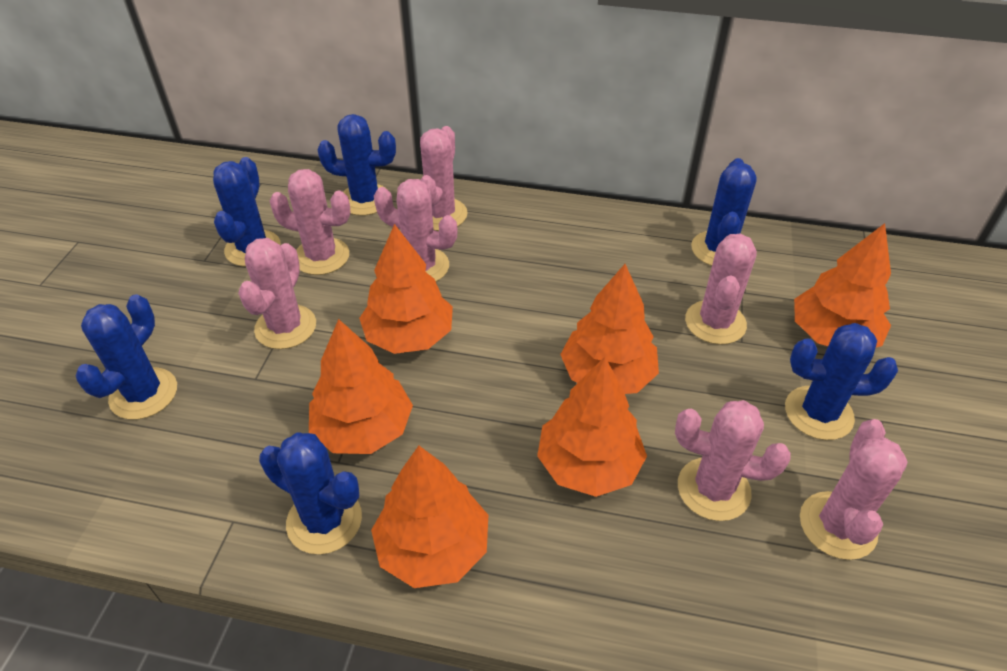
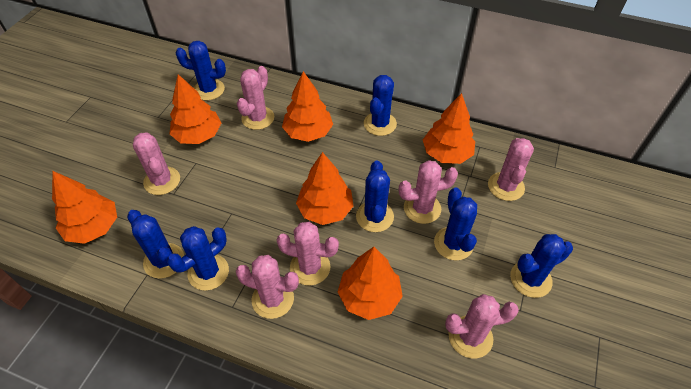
blue cactus: 6 -> 7

